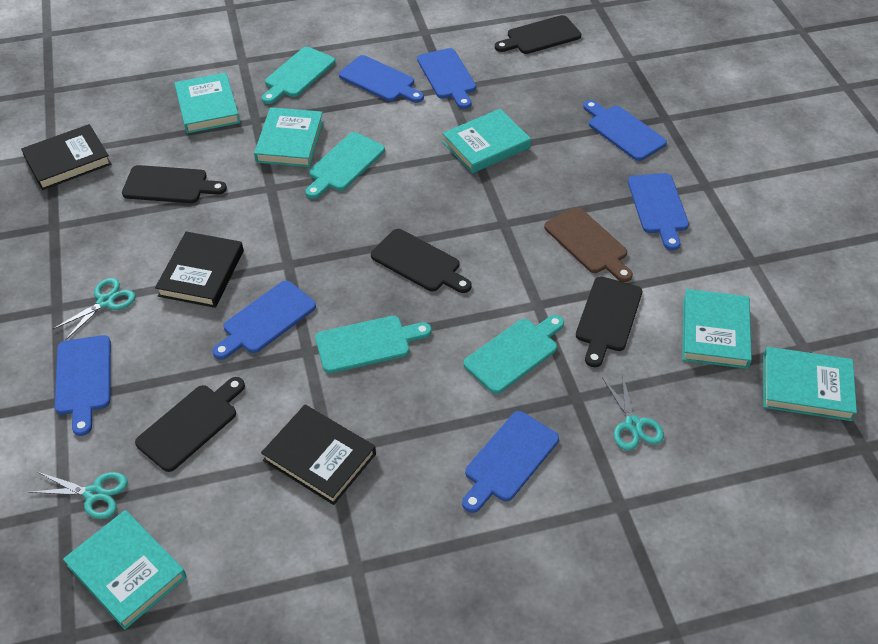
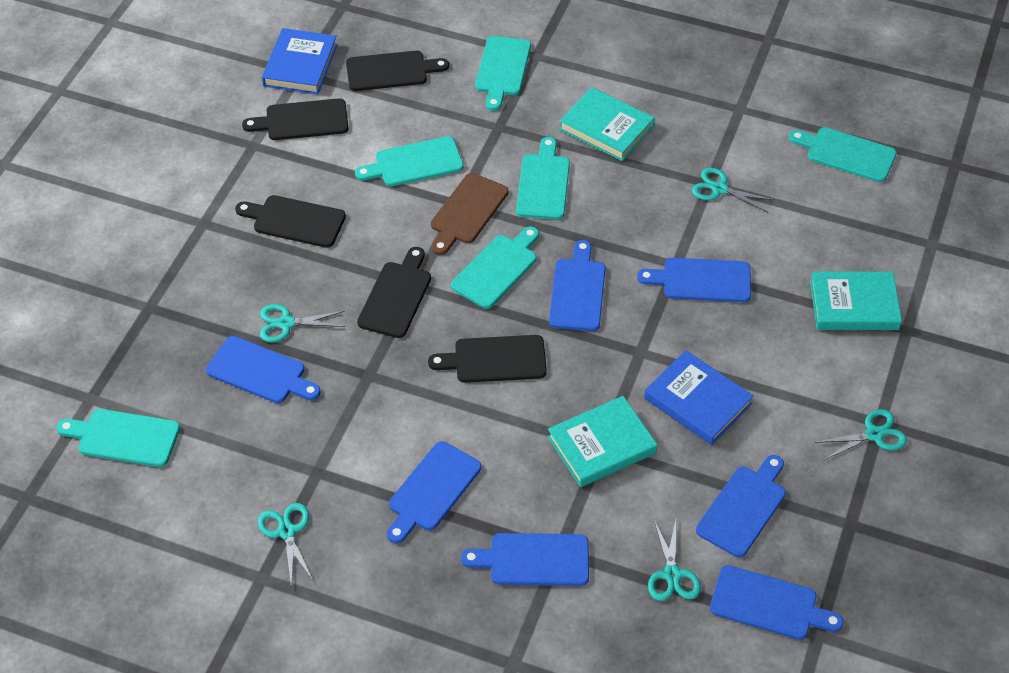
black book: 3 -> 0
blue book: 0 -> 2
turquoise book: 6 -> 3
turquoise cutting board: 4 -> 6
turquoise scissors: 3 -> 5

